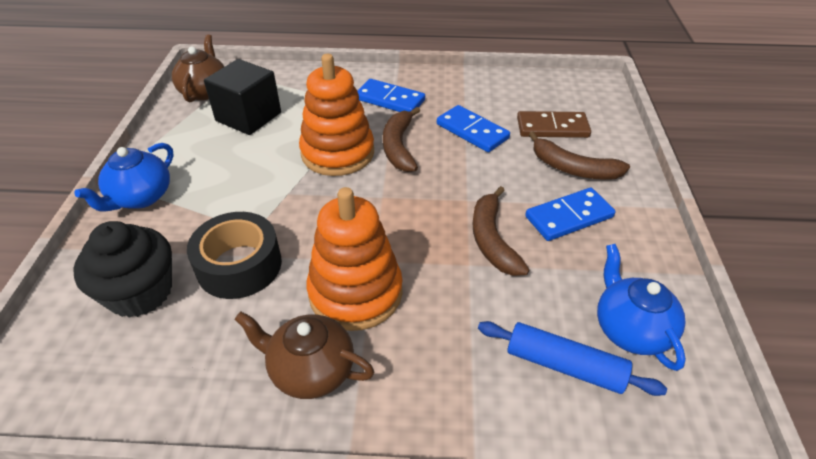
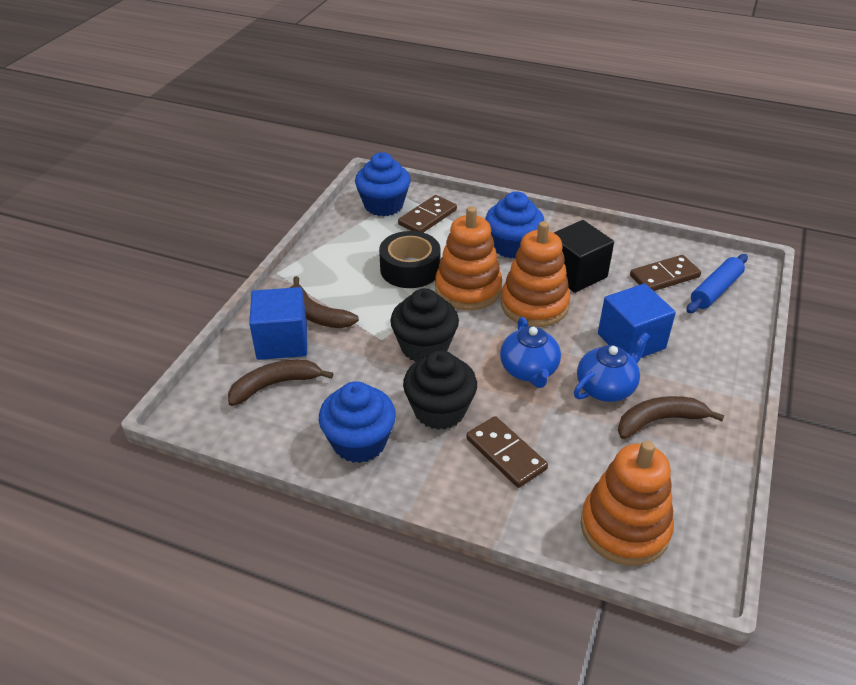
black cupcake: 1 -> 2
blue cube: 0 -> 2
blue cupcake: 0 -> 3
blue domino: 3 -> 0
brown domino: 1 -> 3
brown teapot: 2 -> 0
orange stacking toy: 2 -> 3

